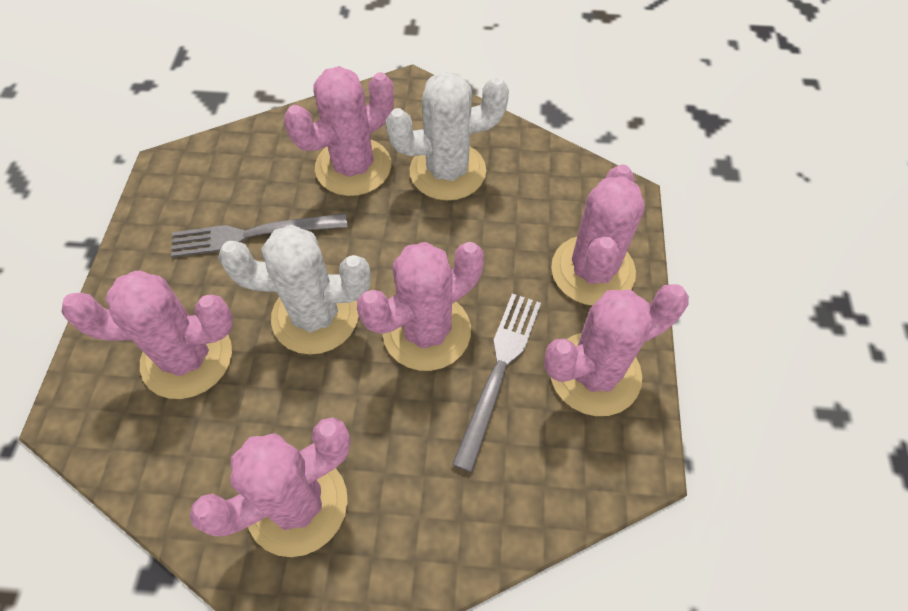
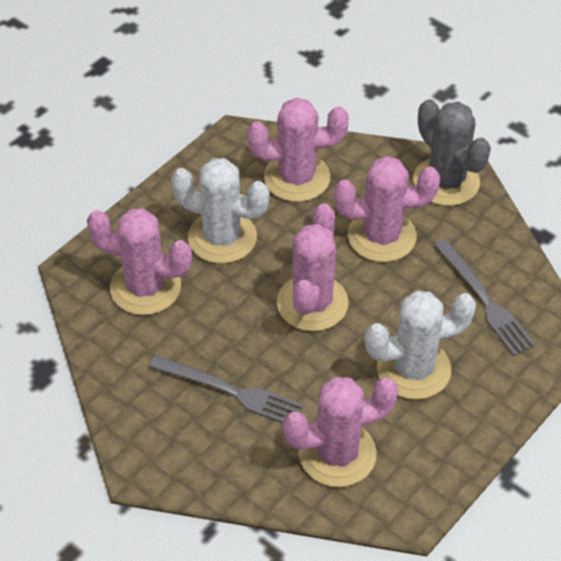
grey cactus: 0 -> 1
pink cactus: 6 -> 5

